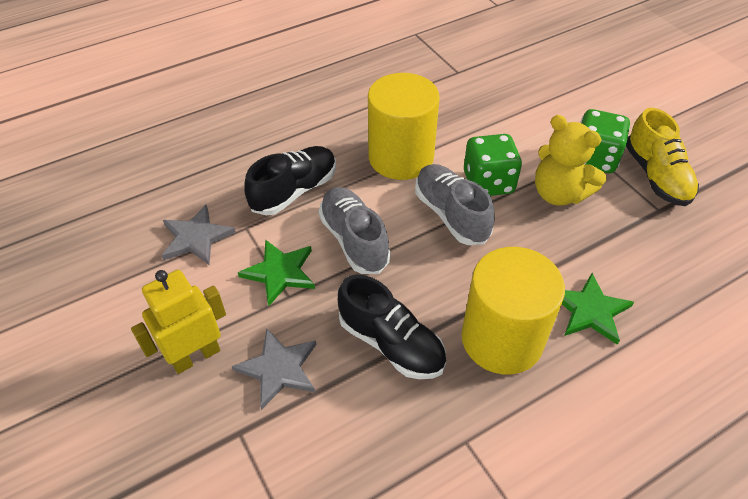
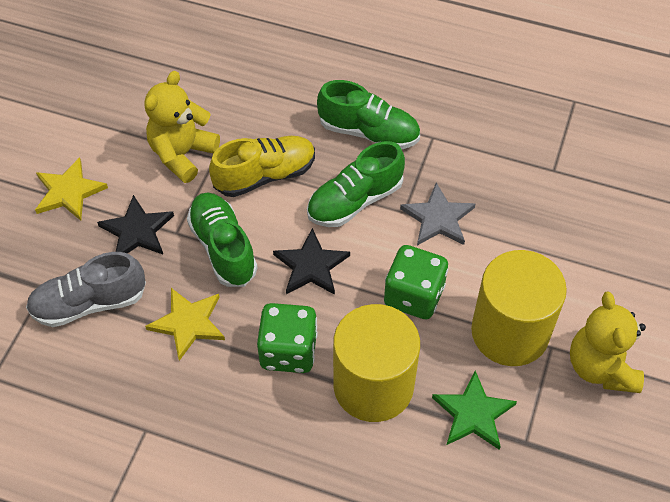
black shoe: 2 -> 0
black star: 0 -> 2
green shoe: 0 -> 3
green star: 2 -> 1
grey shoe: 2 -> 1
grey star: 2 -> 1
yellow robot: 1 -> 0
yellow star: 0 -> 2
yellow teddy bear: 1 -> 2

